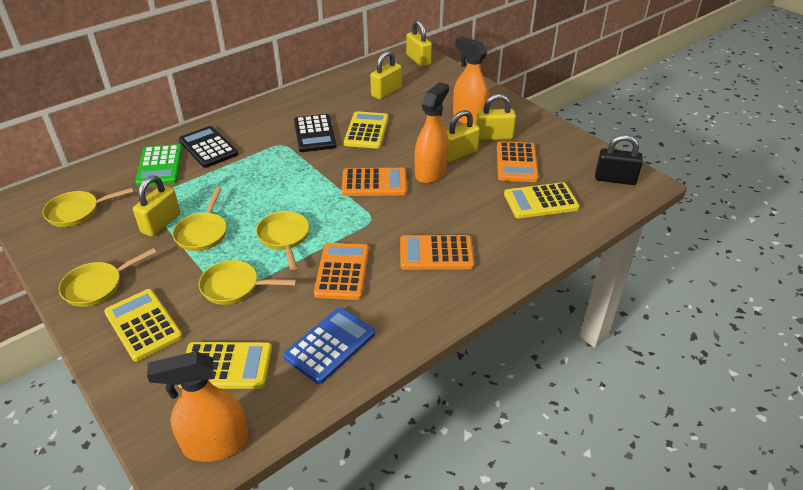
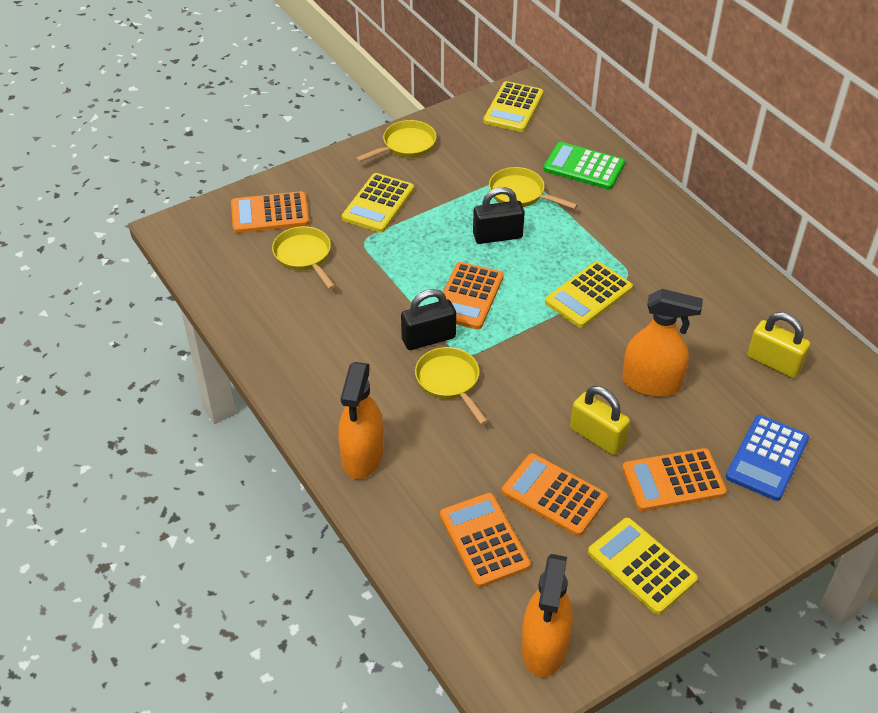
black calculator: 2 -> 0
black padlock: 1 -> 2
orange calculator: 4 -> 5
yellow padlock: 5 -> 2
yellow pan: 5 -> 4

